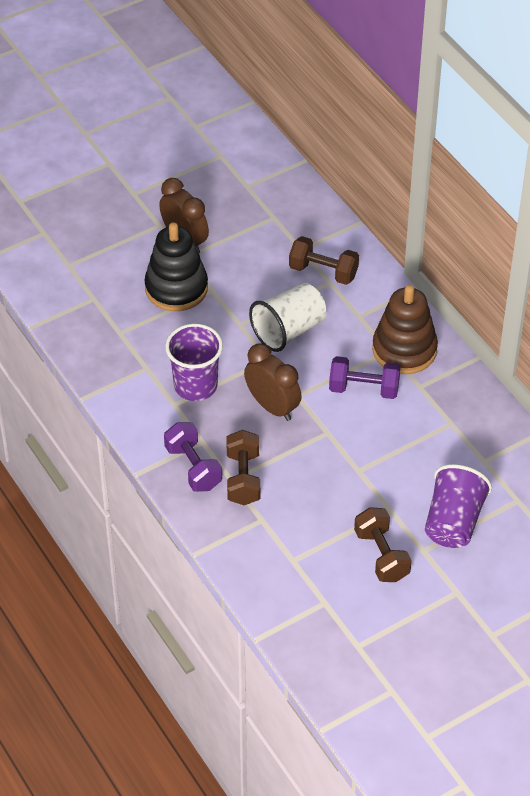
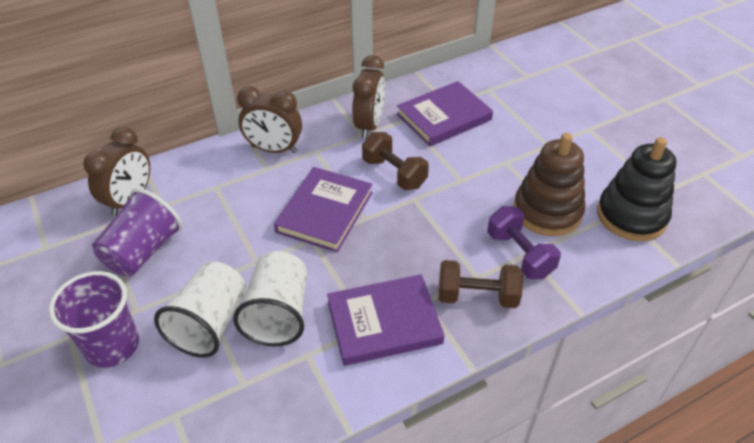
brown clock: 2 -> 3
brown dumbbell: 3 -> 2
purple book: 0 -> 3
purple dumbbell: 2 -> 1
white cup: 1 -> 2

